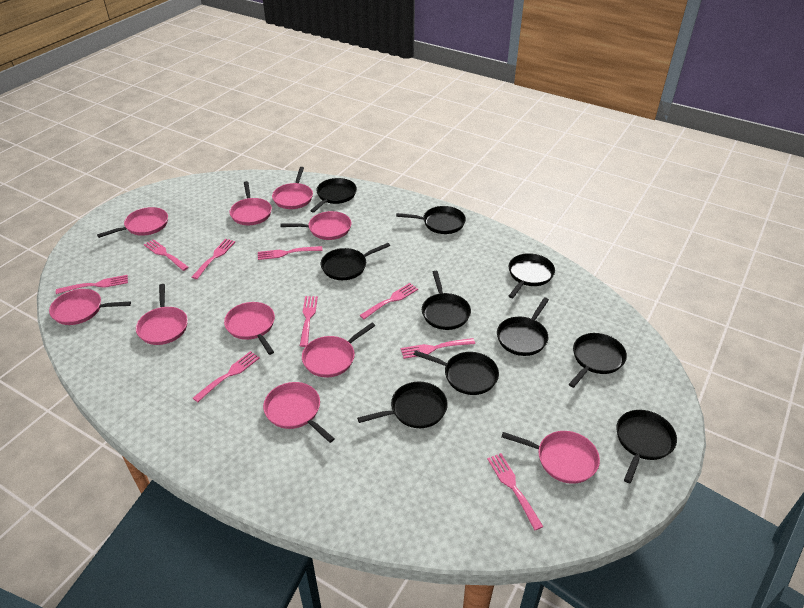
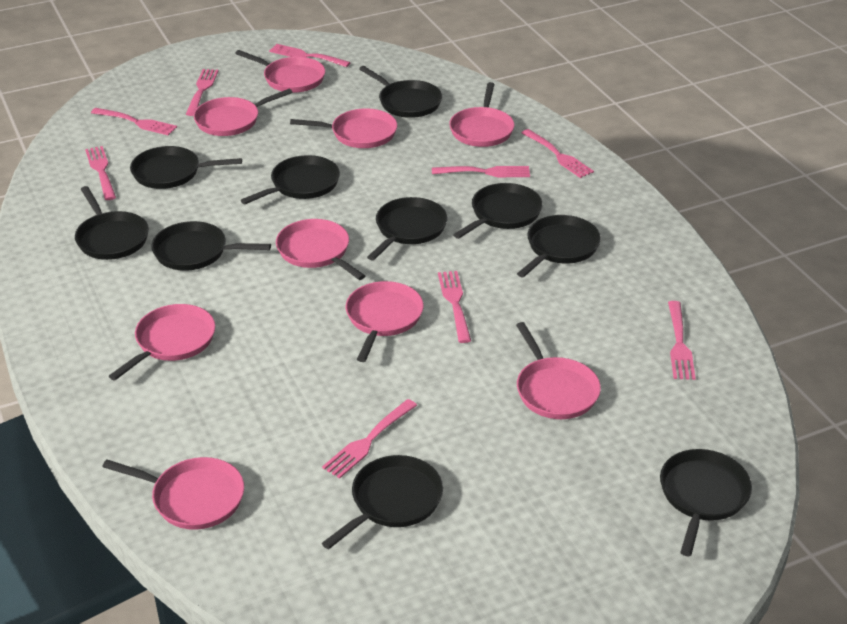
pink pan: 10 -> 9

